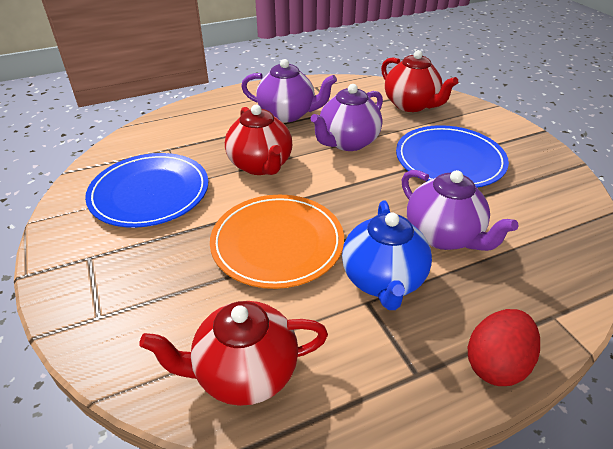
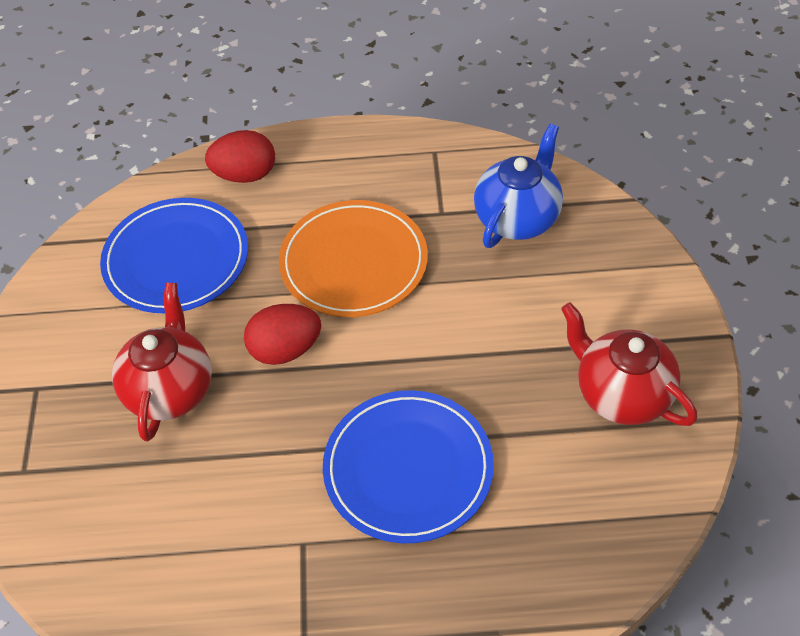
purple teapot: 3 -> 0
red egg: 1 -> 2
red teapot: 3 -> 2

